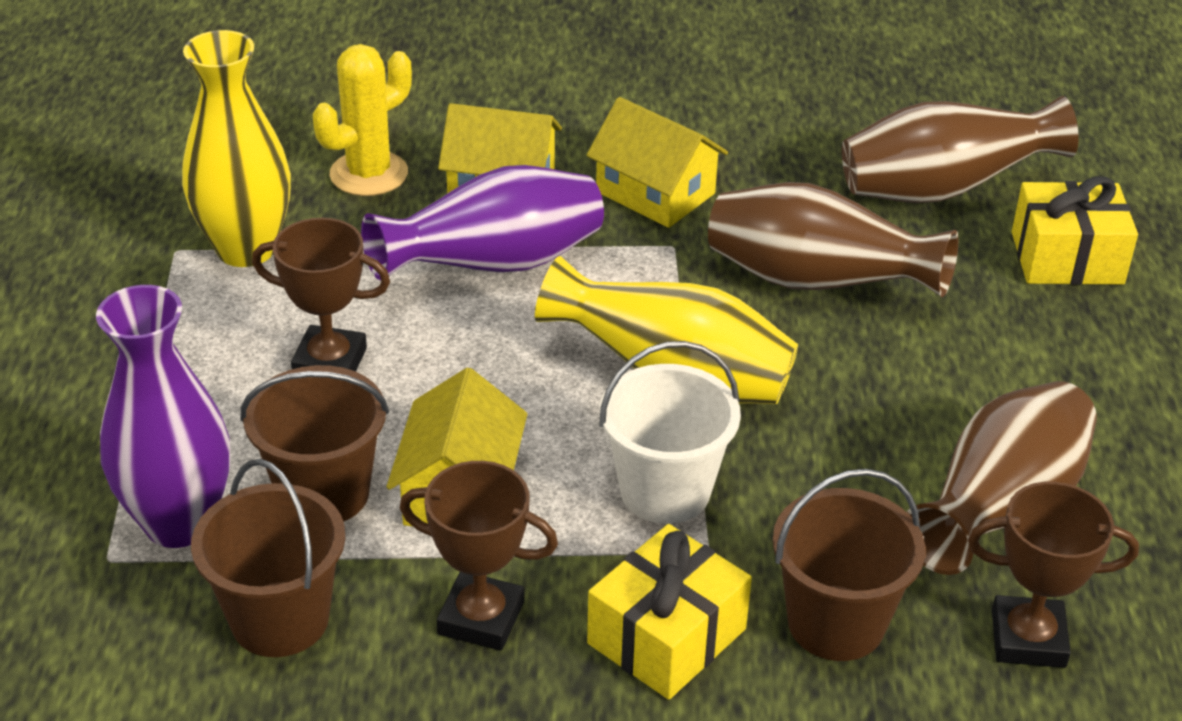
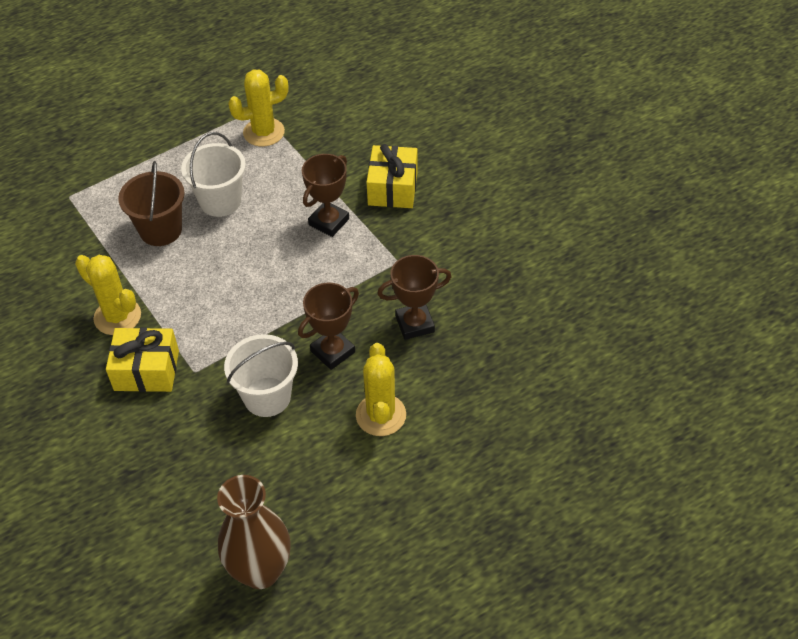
brown bucket: 3 -> 1
brown vase: 3 -> 1
purple vase: 2 -> 0
white bucket: 1 -> 2
yellow cactus: 1 -> 3
yellow house: 3 -> 0
yellow vase: 2 -> 0

